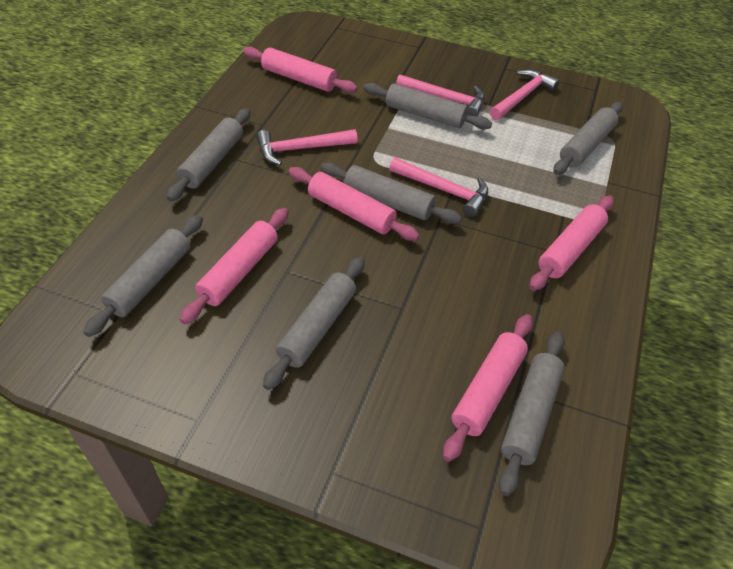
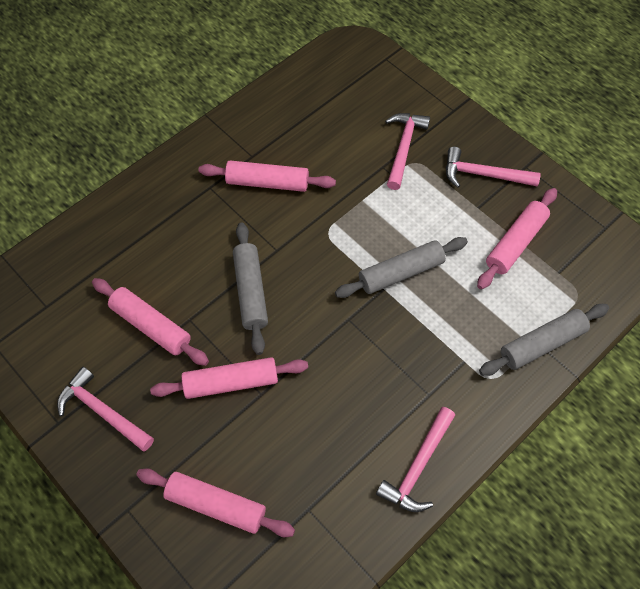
grey rolling pin: 7 -> 3

